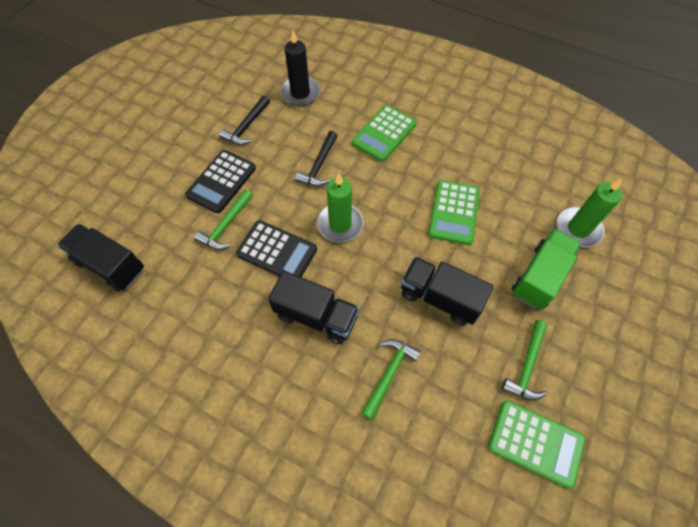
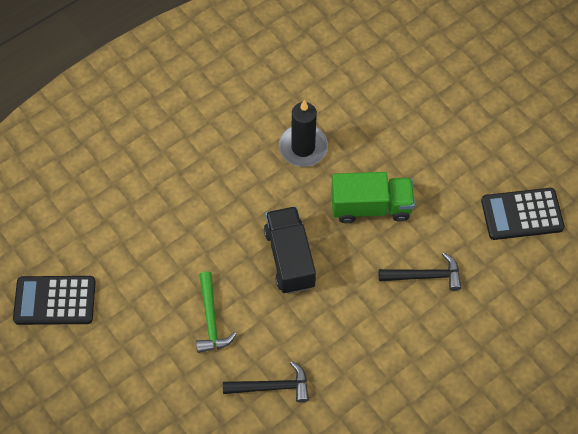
black truck: 3 -> 1
green calculator: 3 -> 0
green candle: 2 -> 0
green hammer: 3 -> 1

